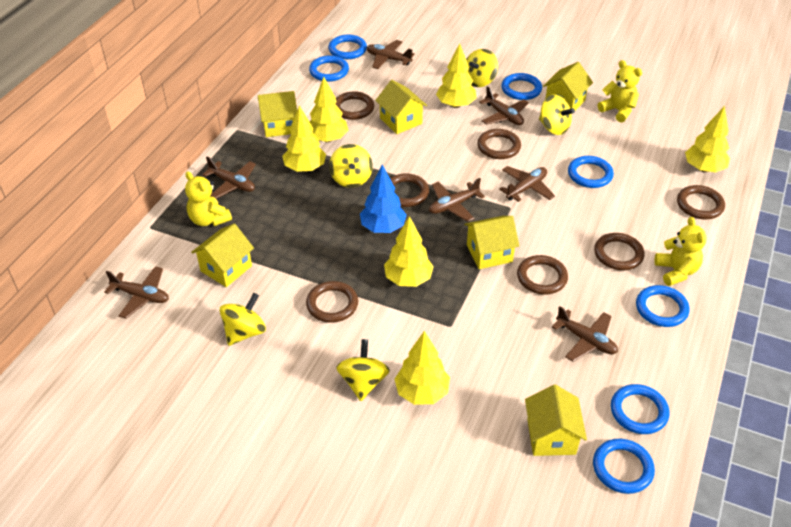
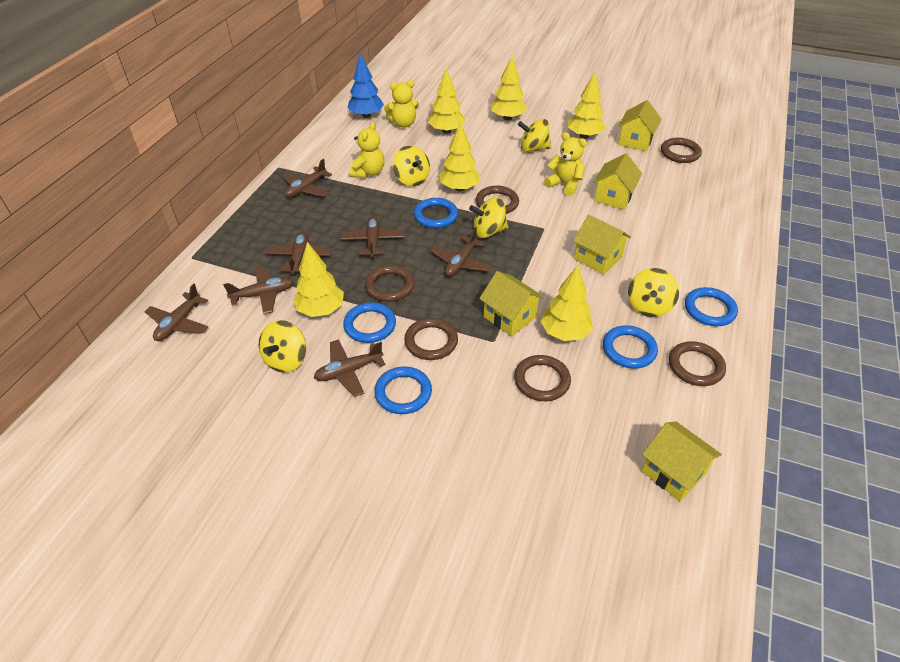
blue ring: 7 -> 5
brown ring: 7 -> 6
yellow house: 6 -> 5

